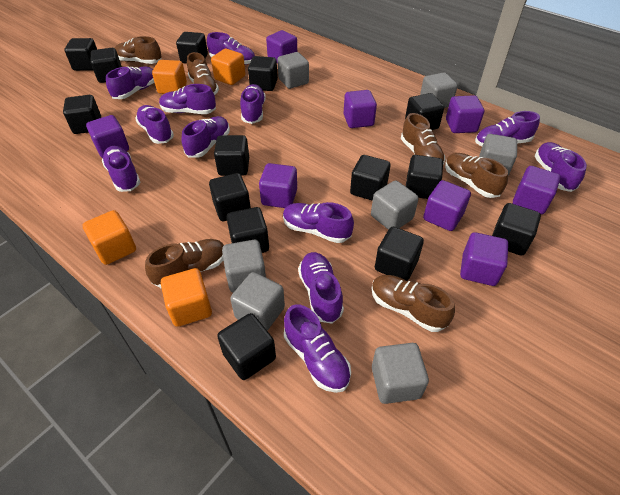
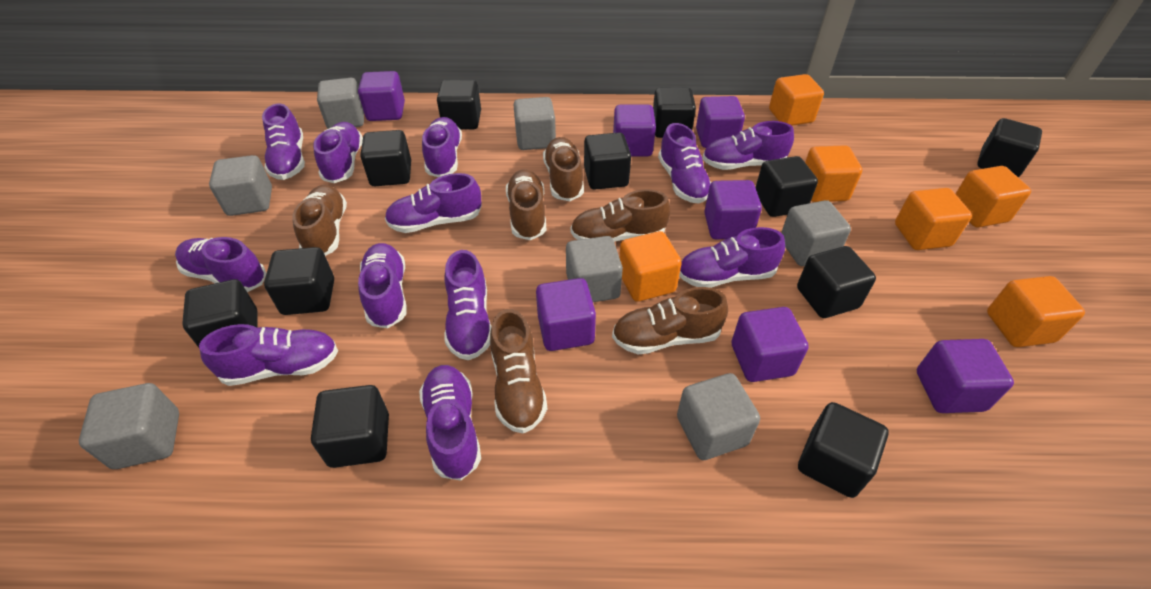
black cube: 14 -> 11
orange cube: 4 -> 6
purple cube: 8 -> 7

